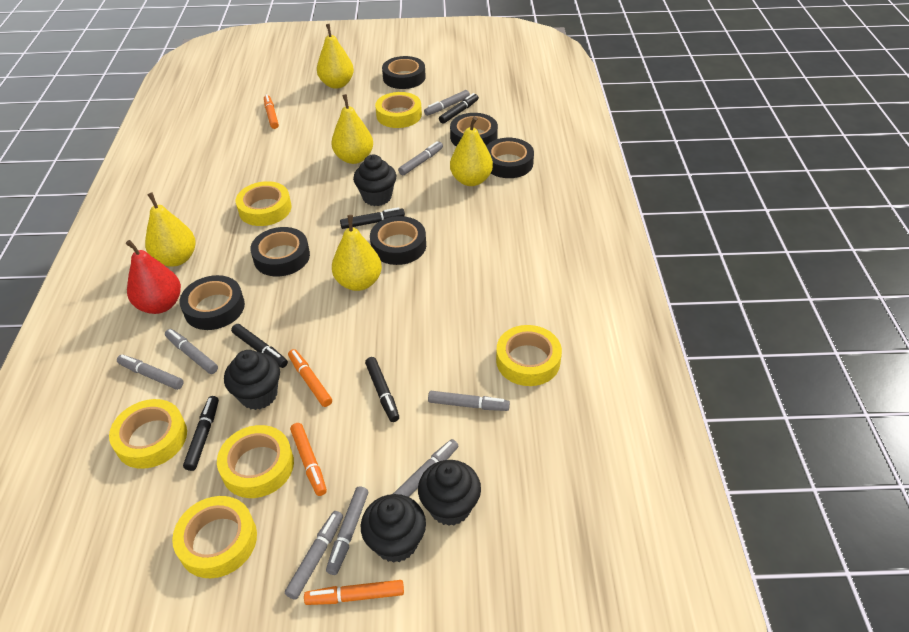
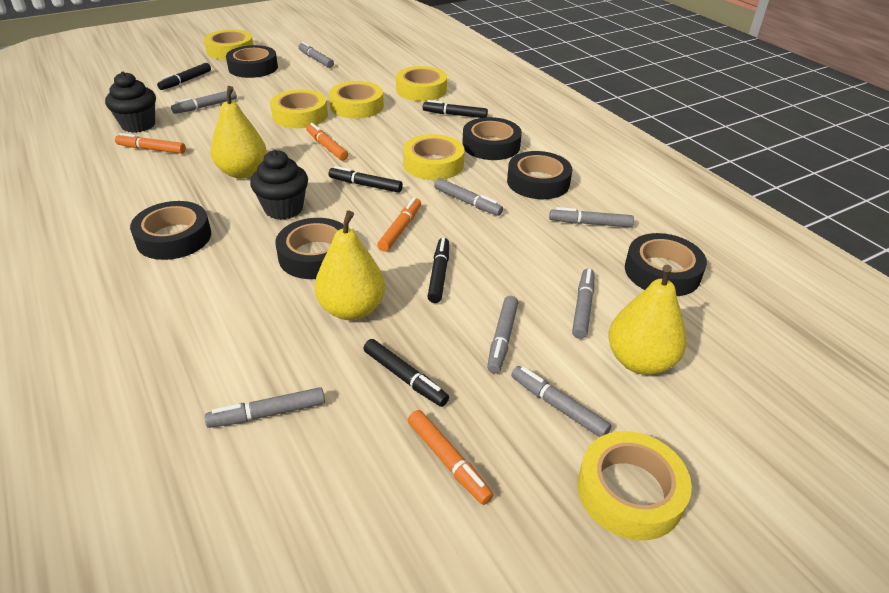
black cupcake: 4 -> 2
red pear: 1 -> 0
yellow pear: 5 -> 3

